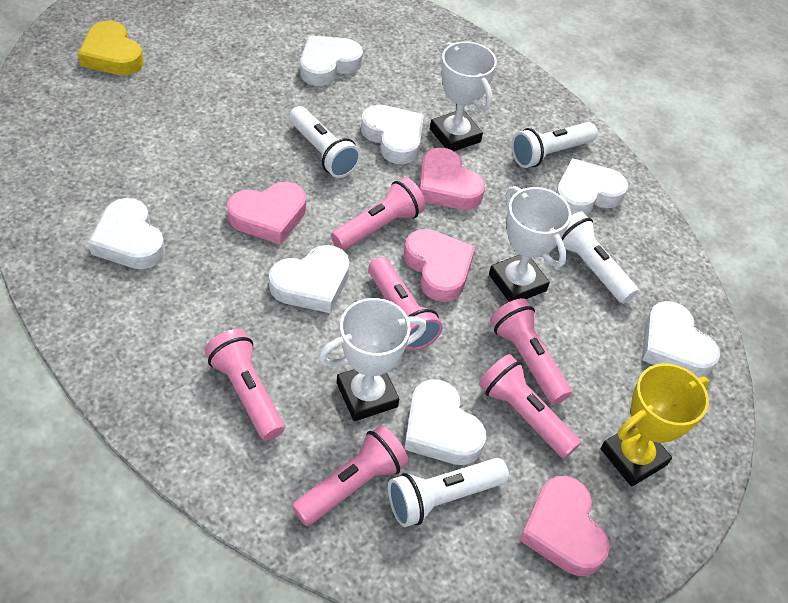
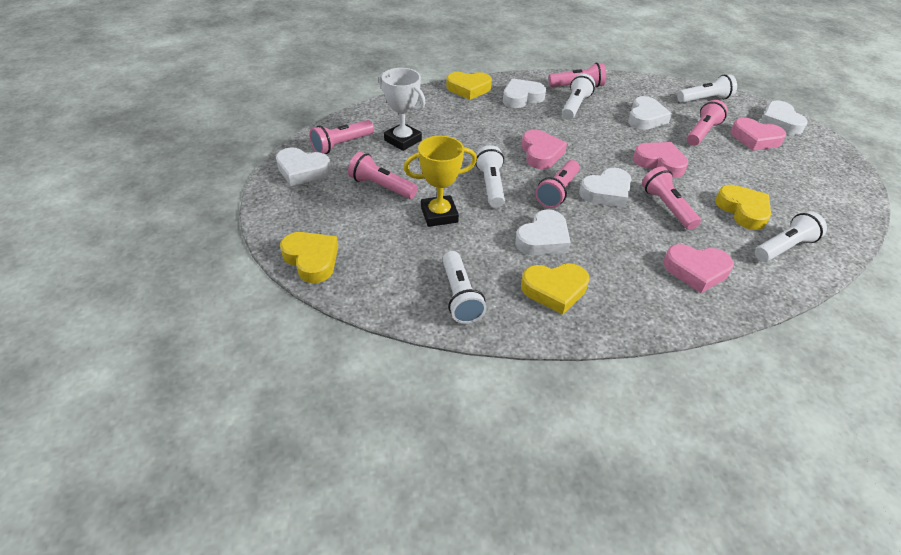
white flashlight: 4 -> 5
white heart: 7 -> 6
white trophy: 3 -> 1
yellow heart: 1 -> 4

